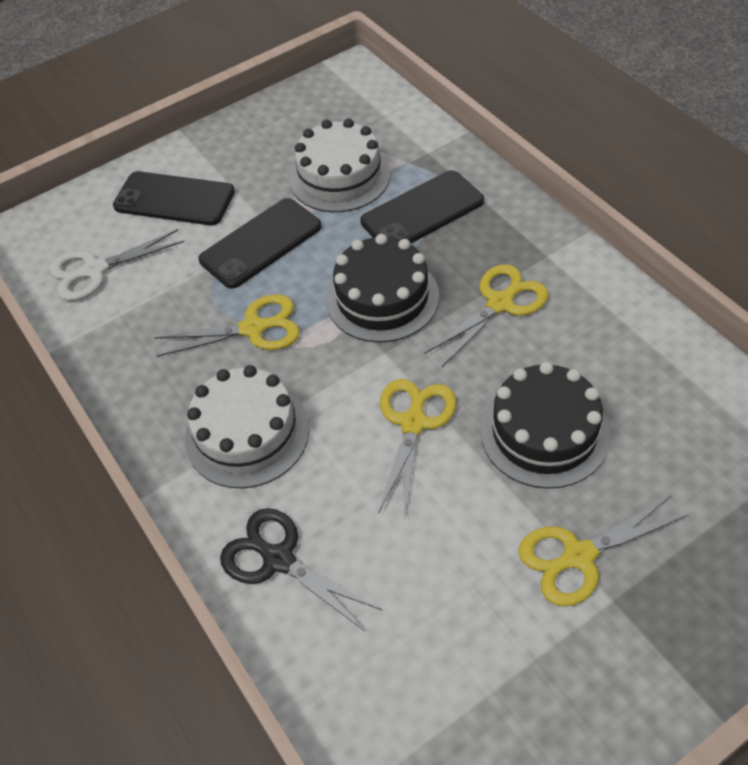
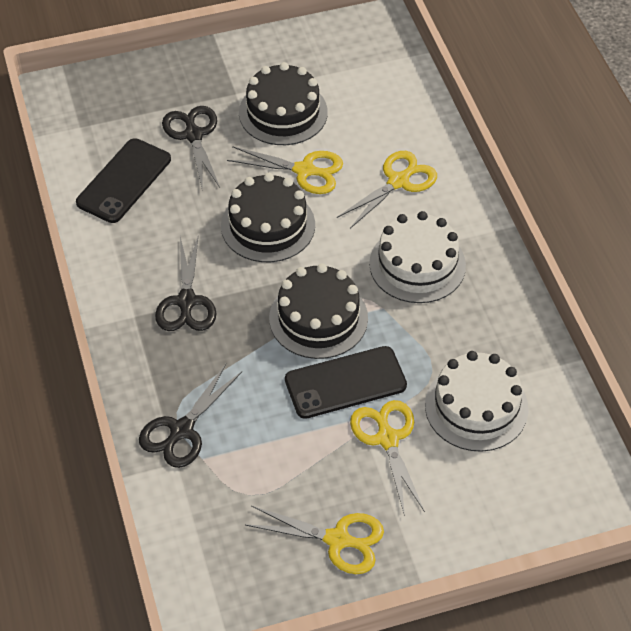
black cake: 2 -> 3
black phone: 3 -> 2
black scissors: 1 -> 3
white scissors: 1 -> 0

